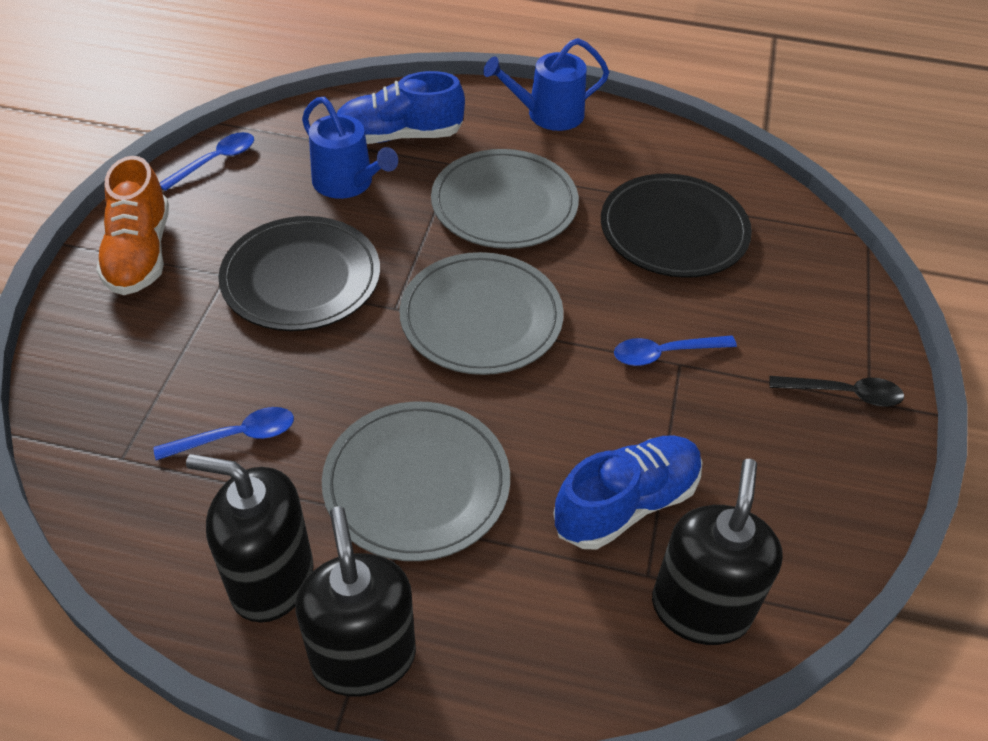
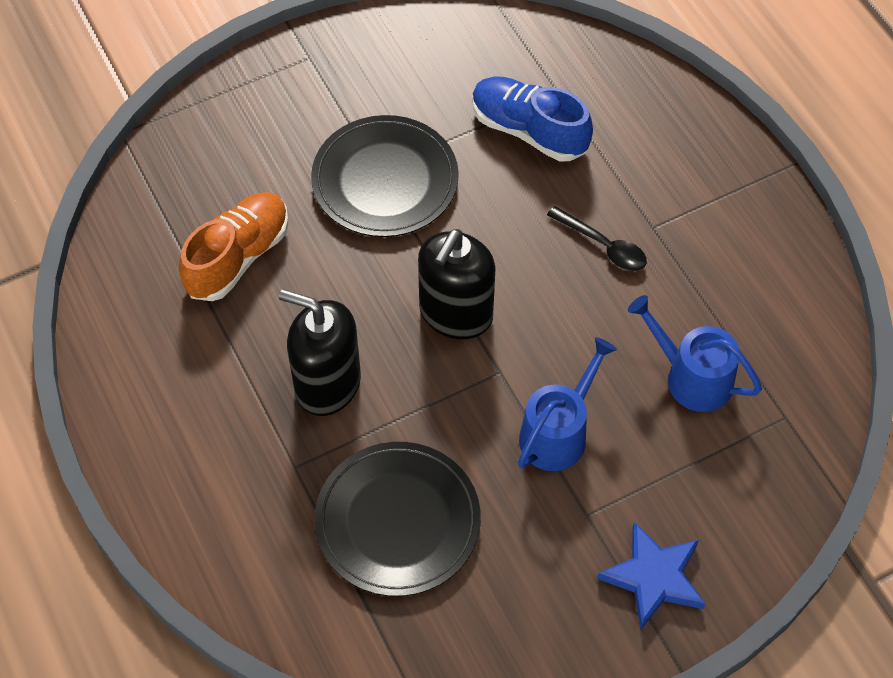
black soap dispenser: 3 -> 2
blue shoe: 2 -> 1
blue spoon: 3 -> 0
blue star: 0 -> 1
grey plate: 3 -> 0

